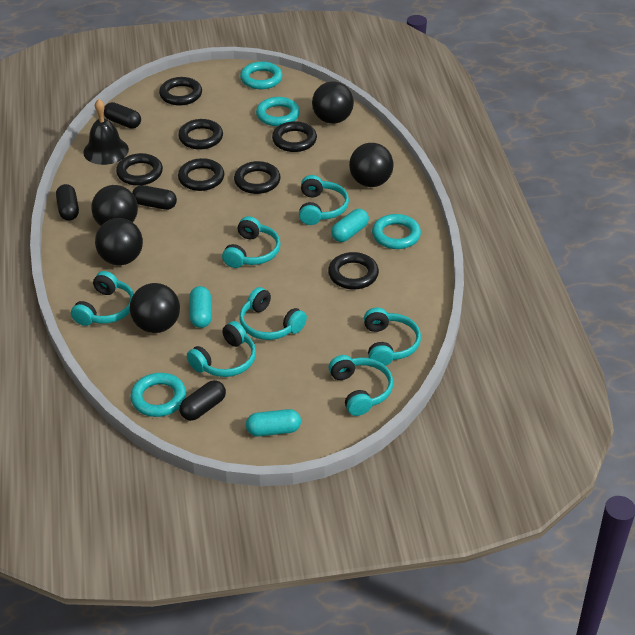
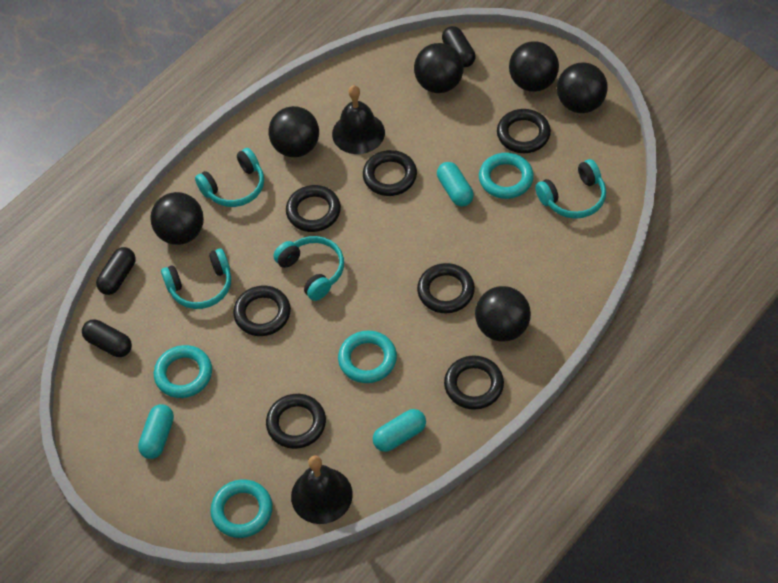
black ball: 5 -> 6
black bell: 1 -> 2
black capsule: 4 -> 3
turquoise headphones: 7 -> 4

